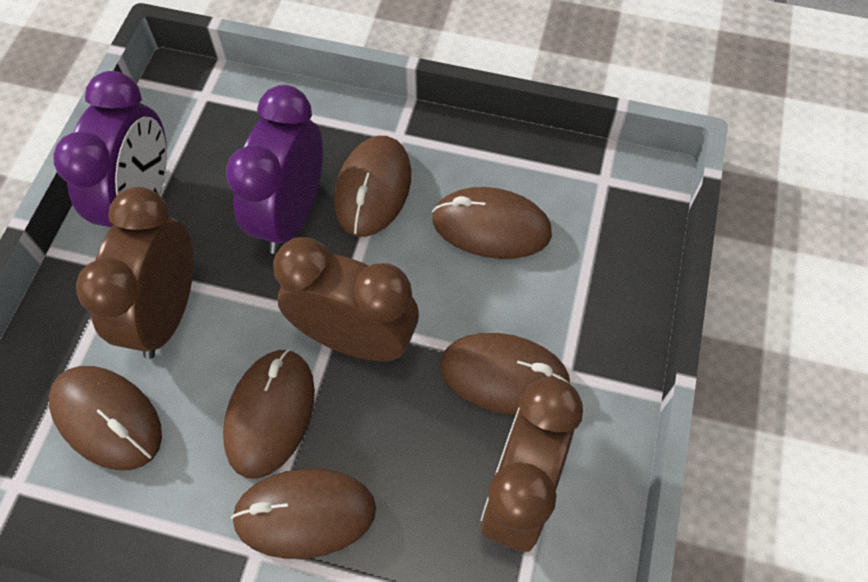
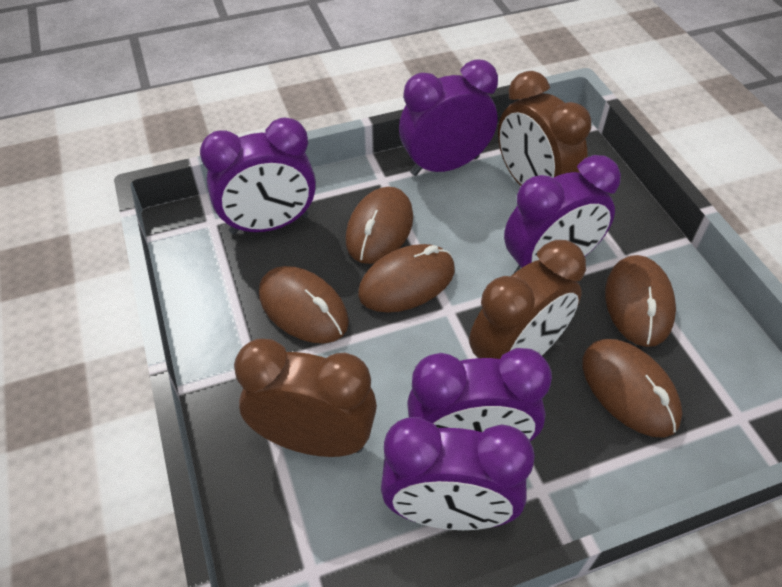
brown mouse: 6 -> 5
purple clock: 2 -> 5

